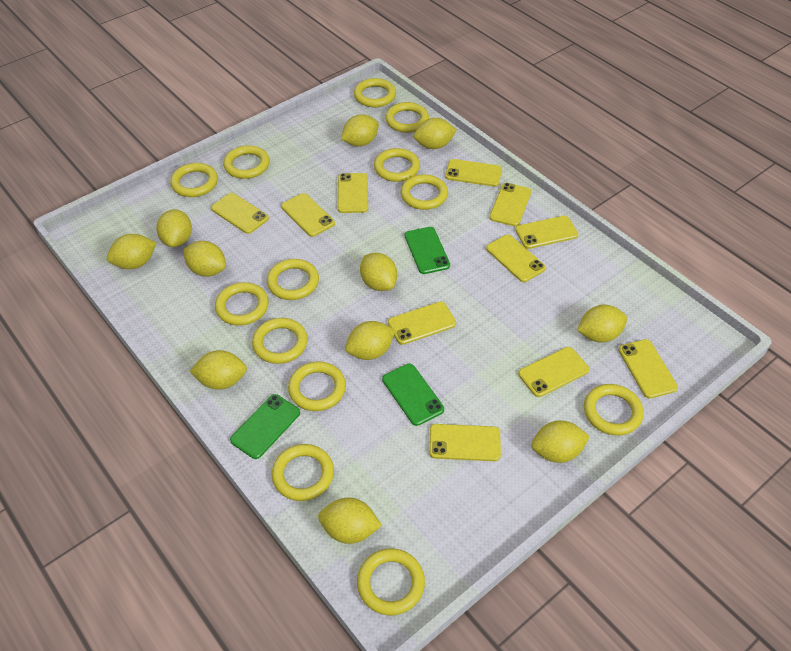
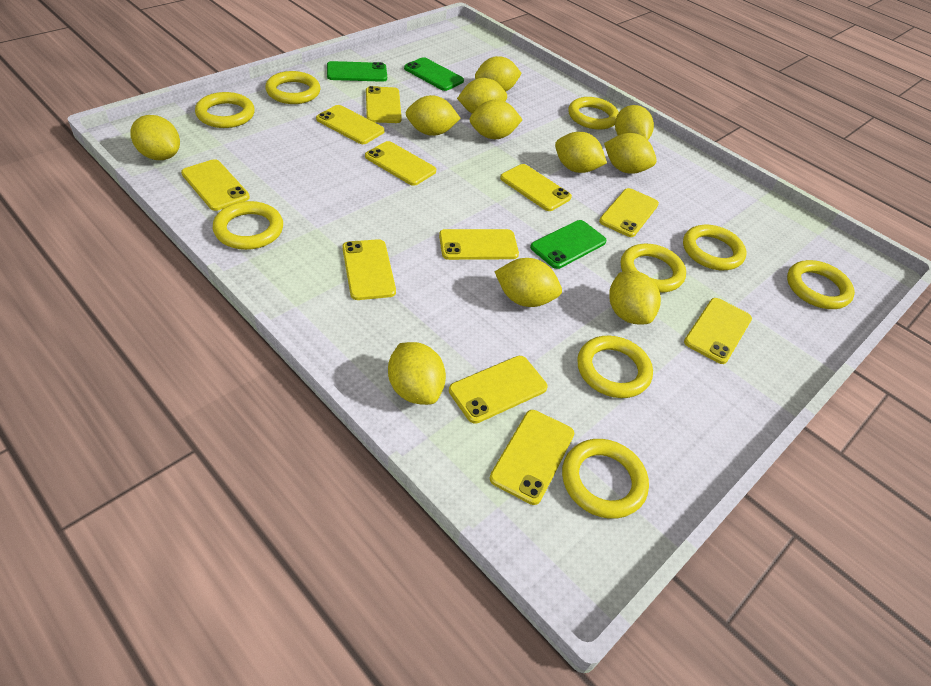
yellow ring: 13 -> 9

